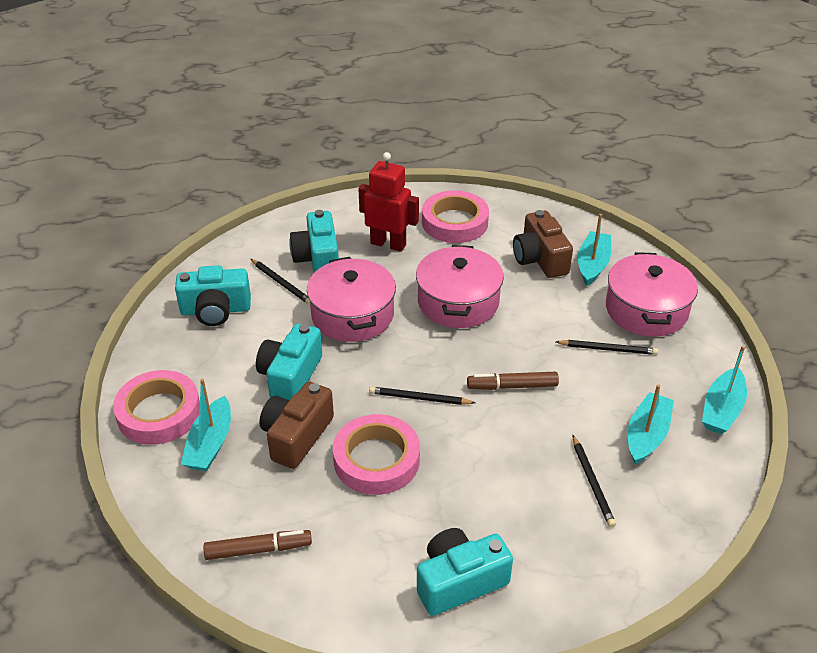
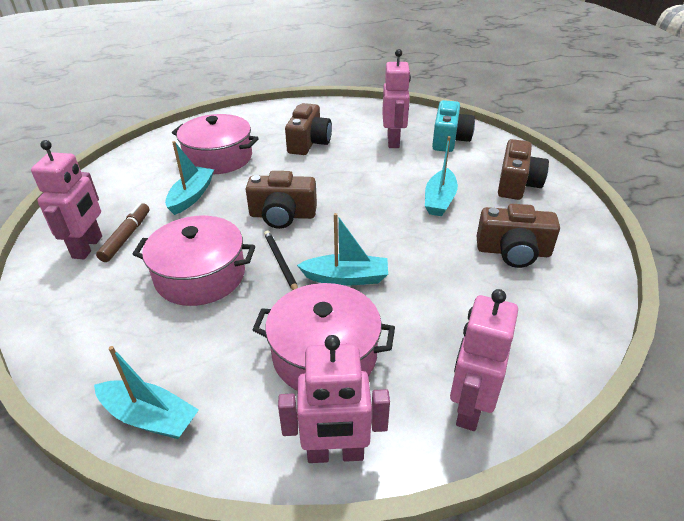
black pencil: 4 -> 1
brown camera: 2 -> 4
brown marker: 2 -> 1
pink robot: 0 -> 4
pink tape: 3 -> 0
red robot: 1 -> 0
turquoise camera: 4 -> 1

